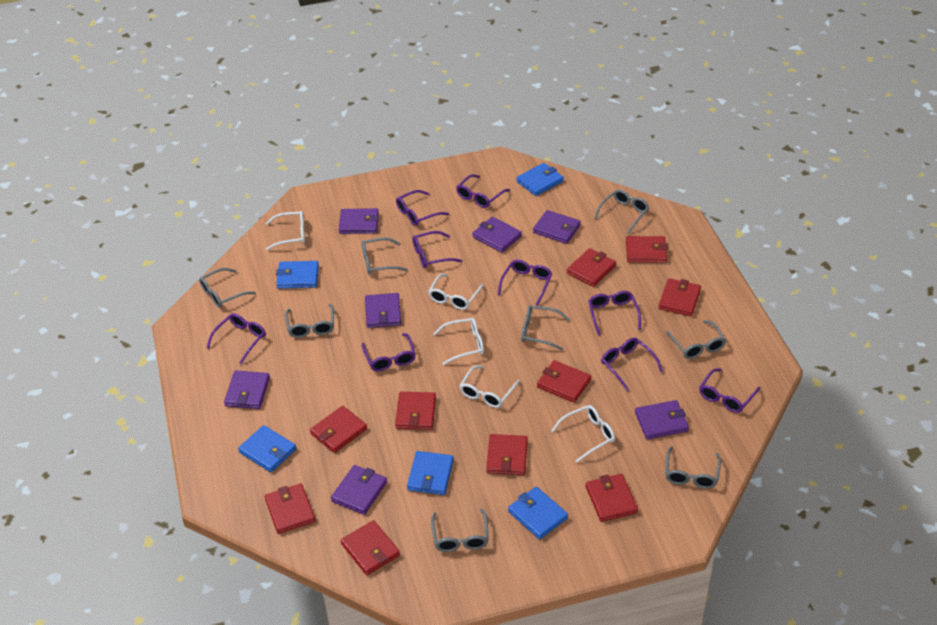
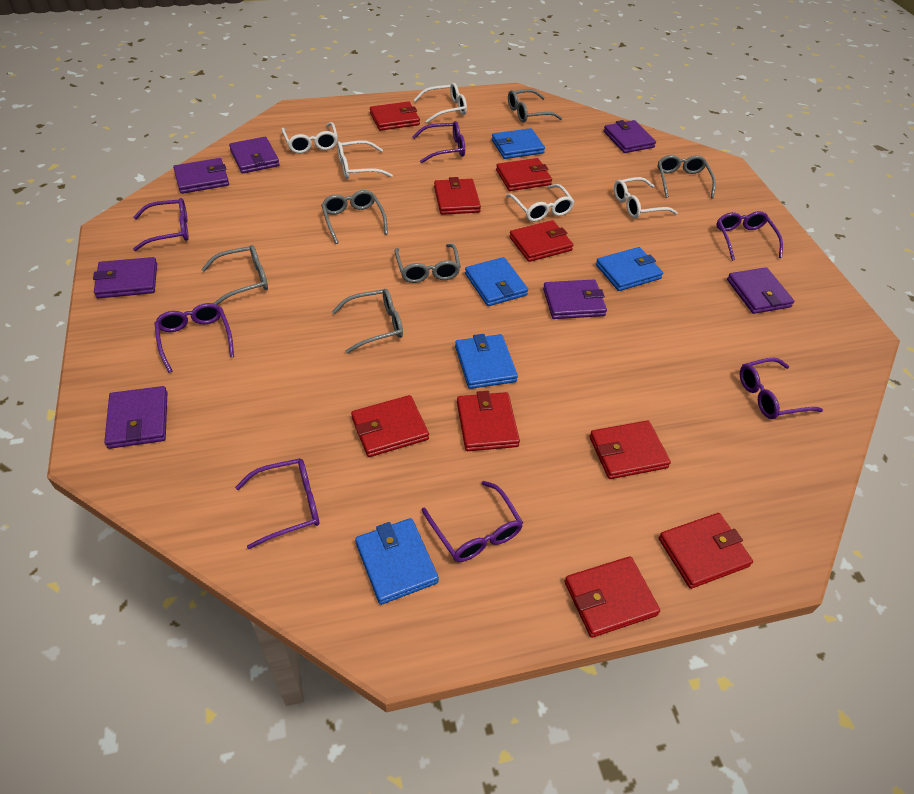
grey glasses: 8 -> 6
purple glasses: 9 -> 7
red wallet: 10 -> 9

